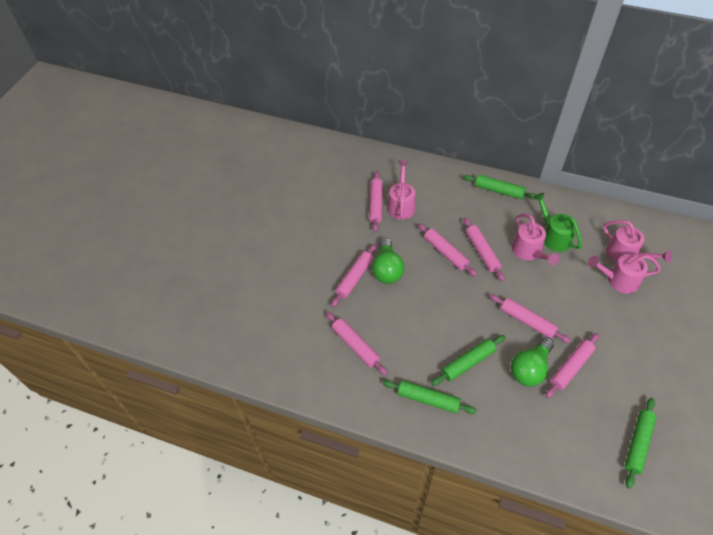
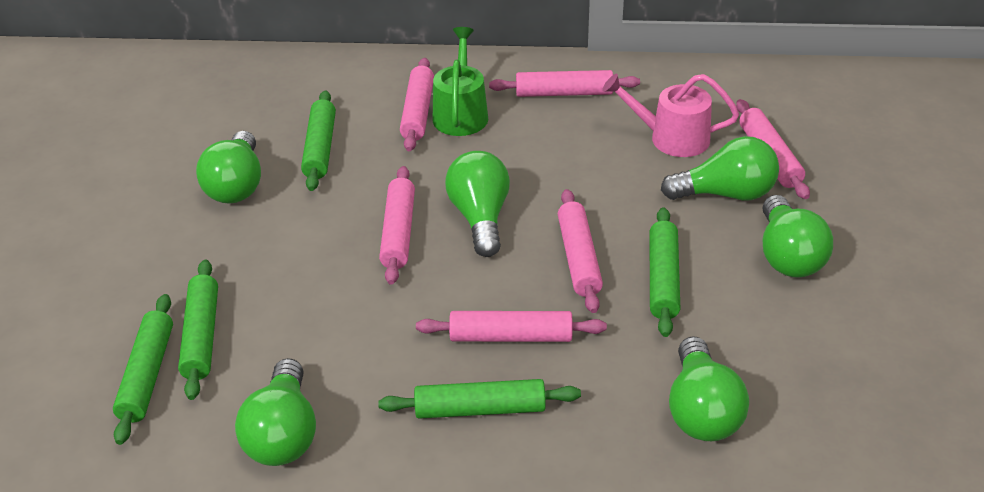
green light bulb: 2 -> 6
green rolling pin: 4 -> 5
pink rolling pin: 7 -> 6
pink watering can: 4 -> 1

